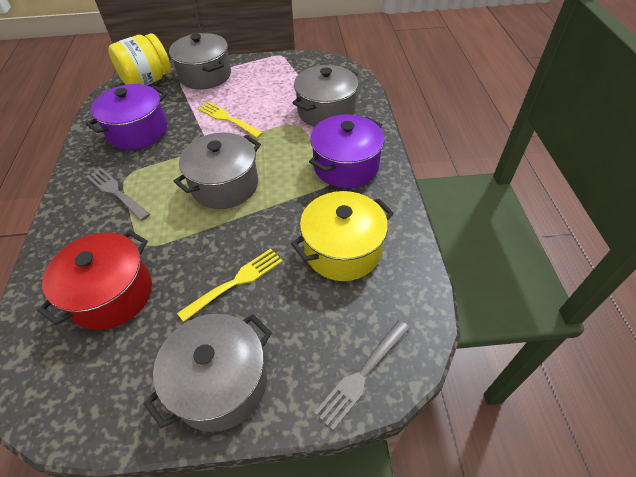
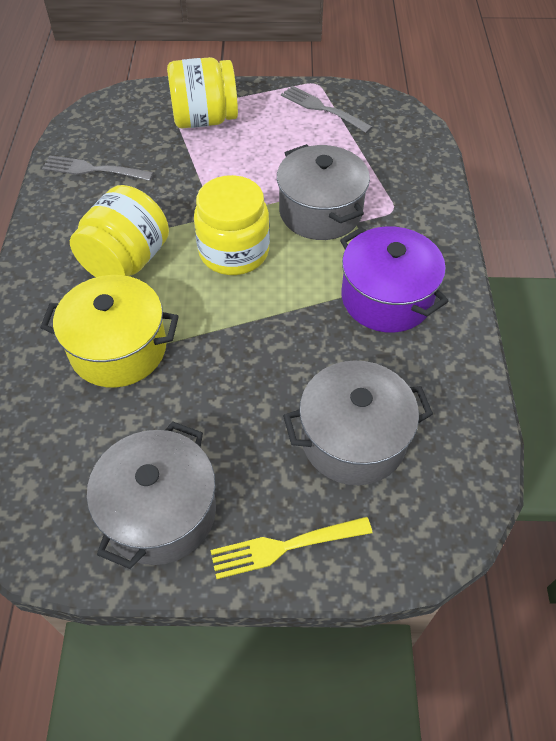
grey pot: 4 -> 3
purple pot: 2 -> 1
red pot: 1 -> 0
yellow fork: 2 -> 1
yellow jar: 1 -> 3

